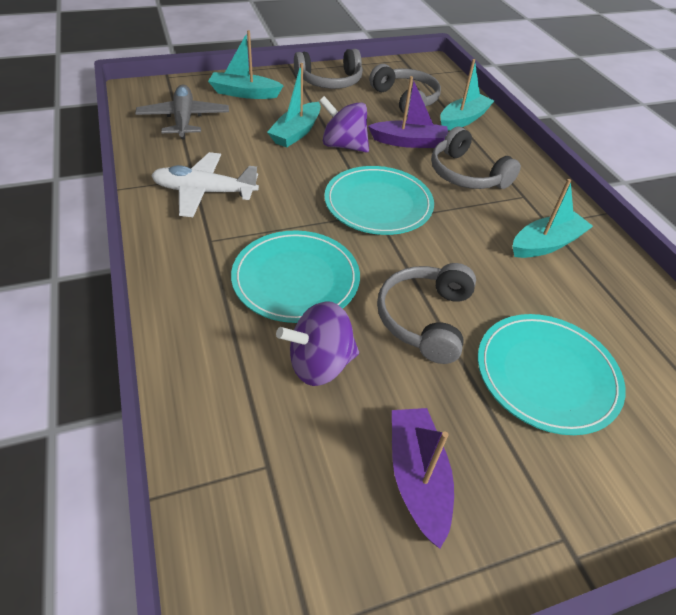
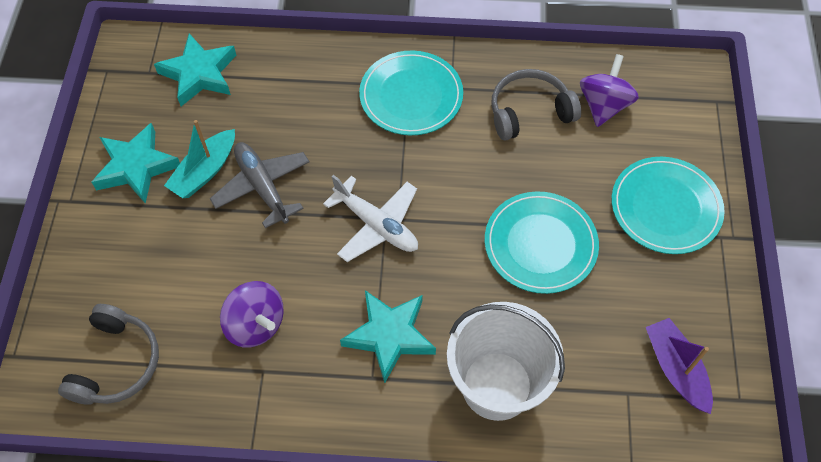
grey headphones: 4 -> 2
purple boat: 2 -> 1
turquoise boat: 4 -> 1
turquoise star: 0 -> 3
white bucket: 0 -> 1

